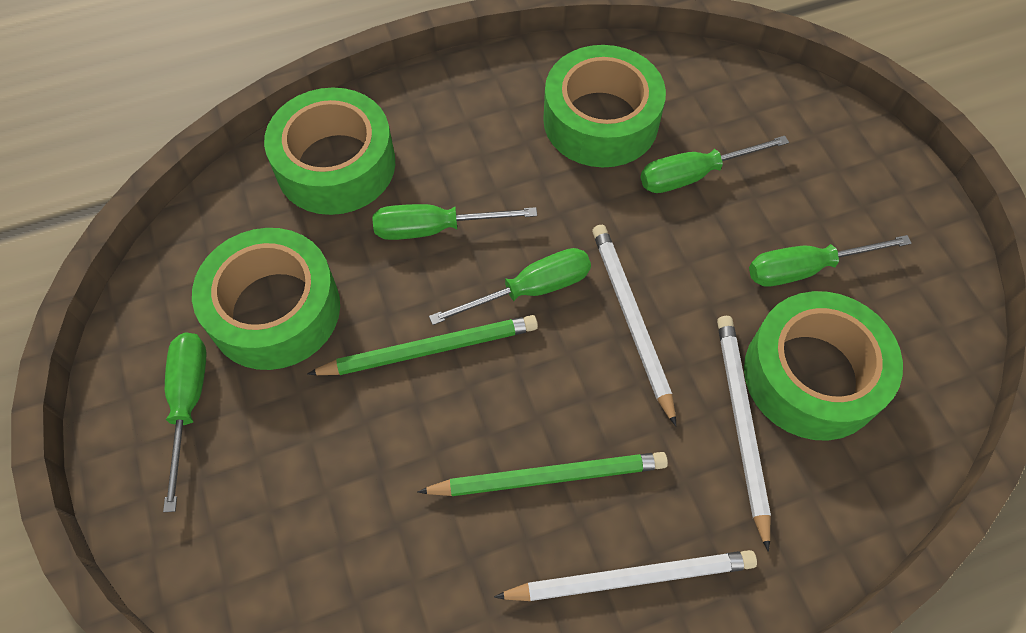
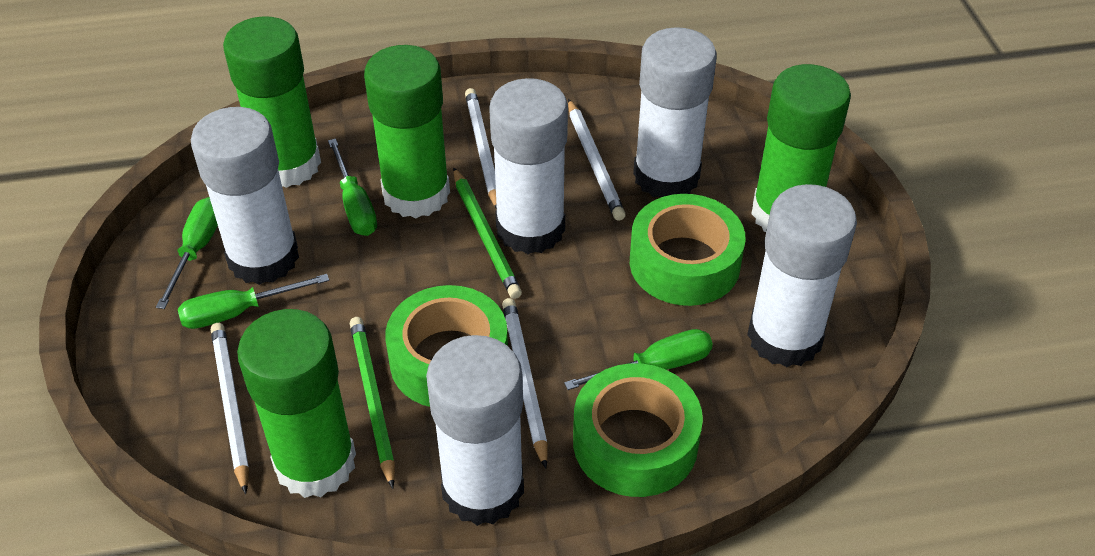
green glue stick: 0 -> 4
green screwdriver: 5 -> 4
green tape: 4 -> 3
white glue stick: 0 -> 5
white pencil: 3 -> 4

